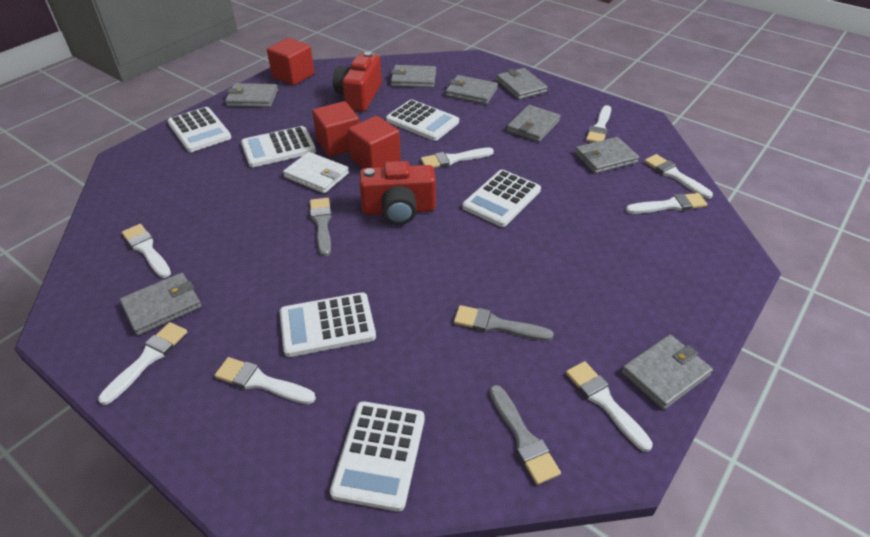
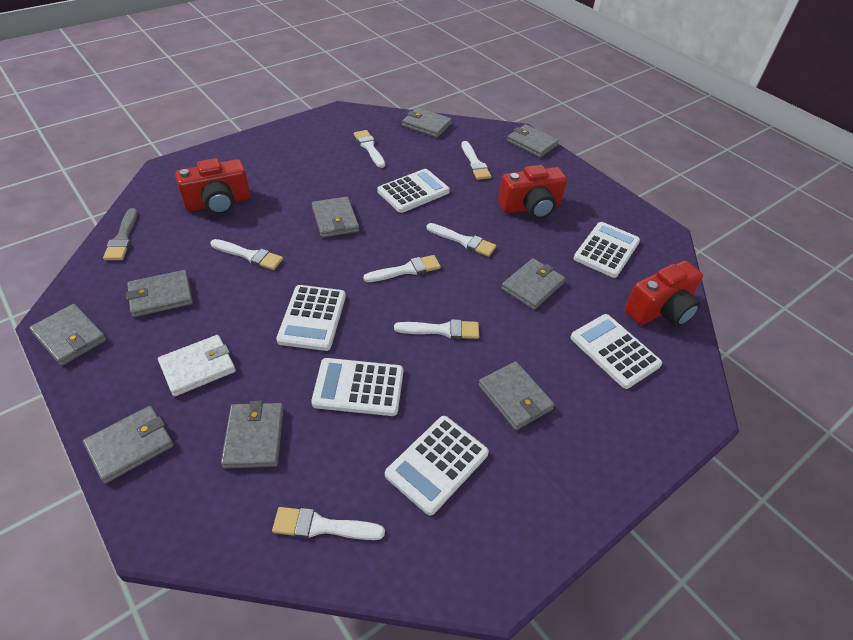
grey brush: 3 -> 1
grey wallet: 8 -> 9
red camera: 2 -> 3
red cube: 3 -> 0
white brush: 8 -> 7

